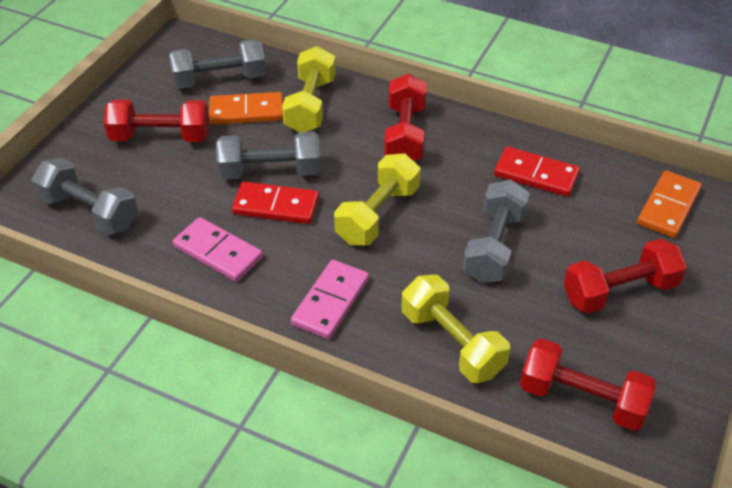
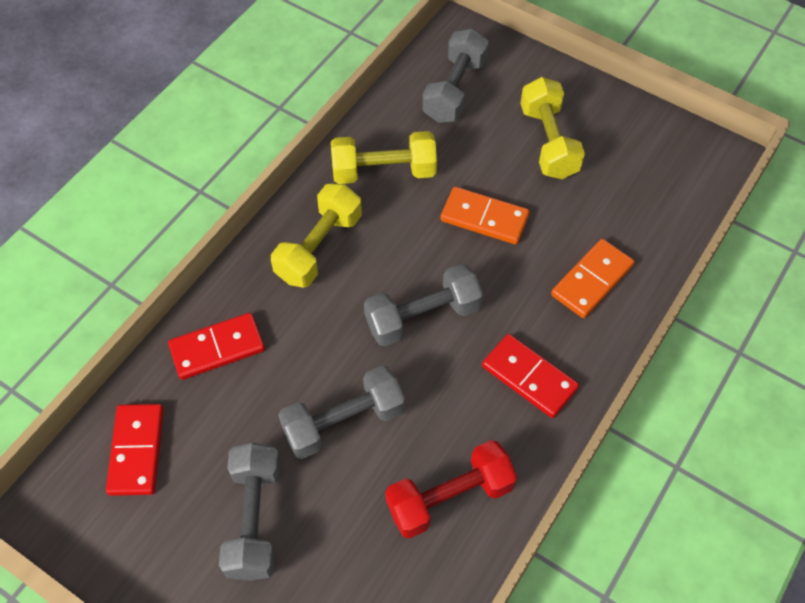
pink domino: 2 -> 0
red domino: 2 -> 3
red dumbbell: 4 -> 1

